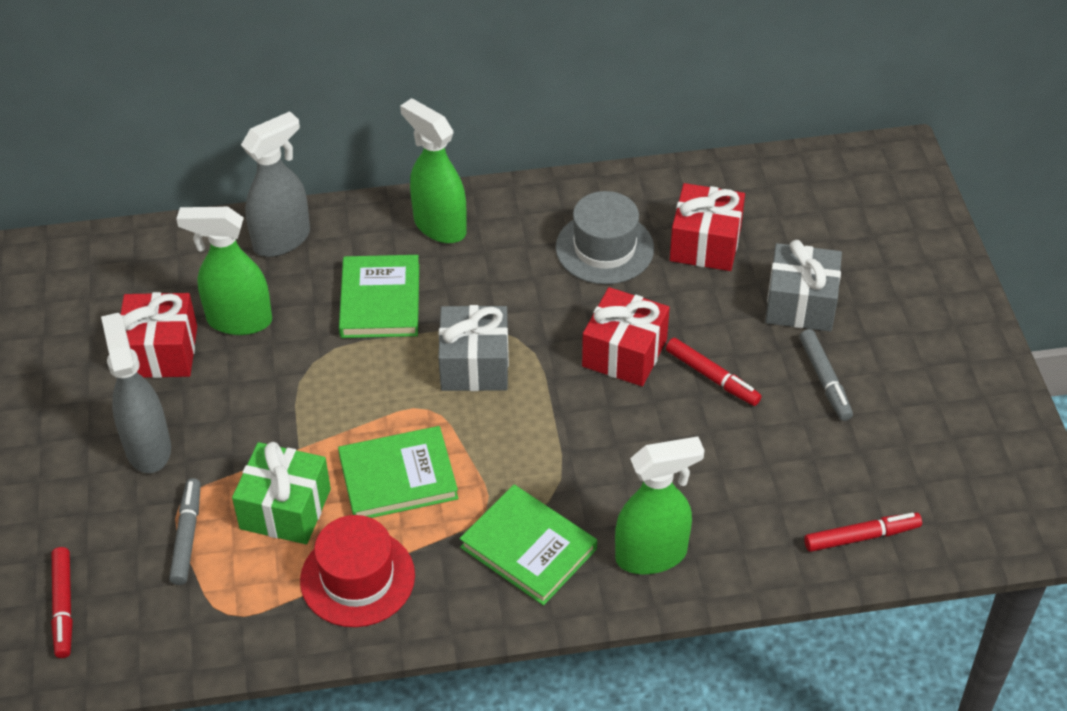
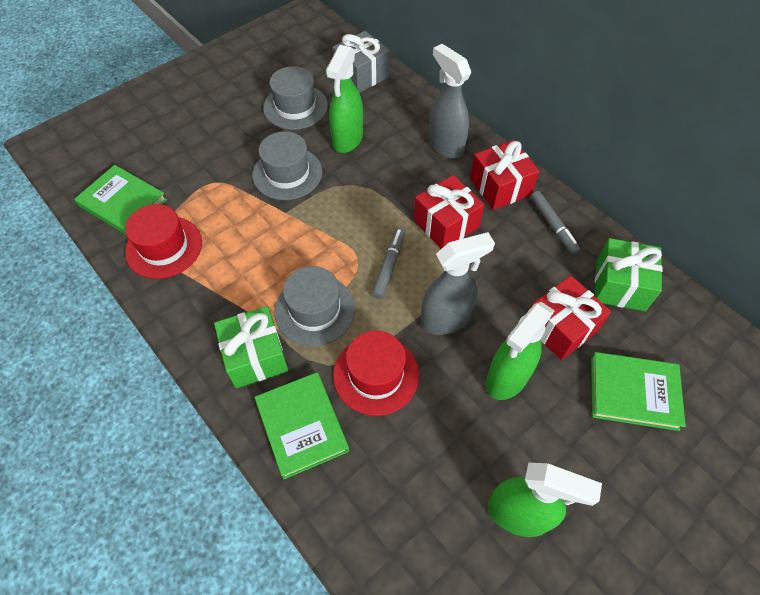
green gift: 1 -> 2
grey gift: 2 -> 1
grey hat: 1 -> 3
red hat: 1 -> 2
red marker: 3 -> 0

